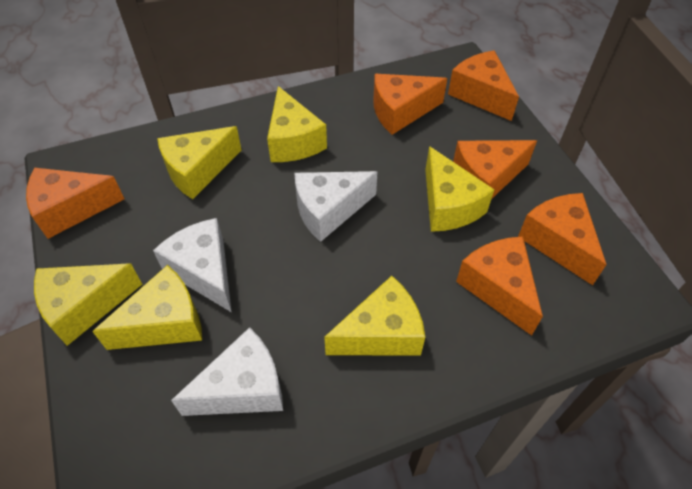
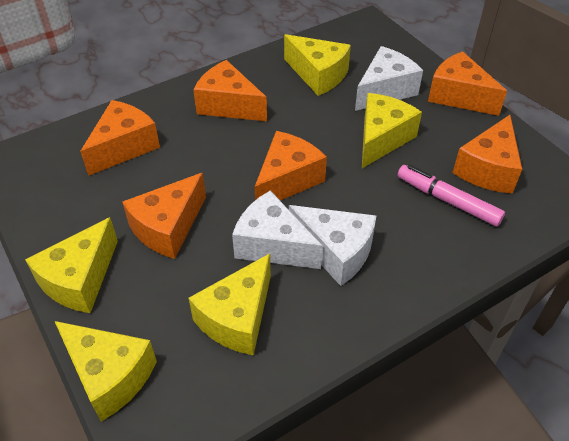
pink marker: 0 -> 1
yellow cheese: 6 -> 5

